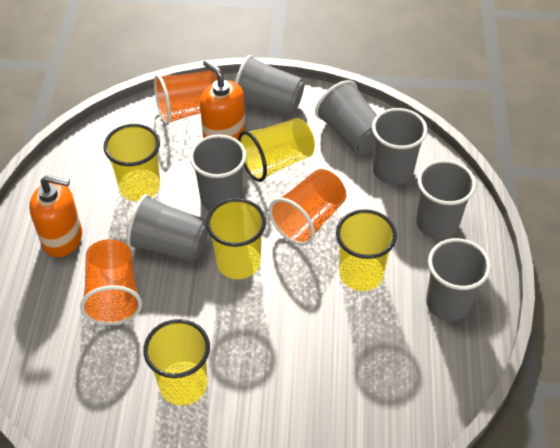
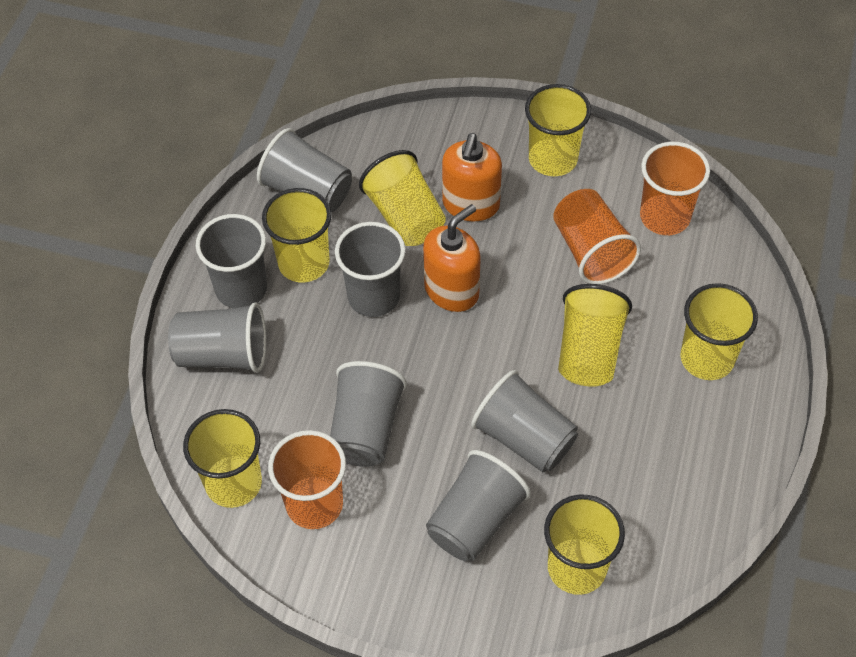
yellow cup: 5 -> 7

